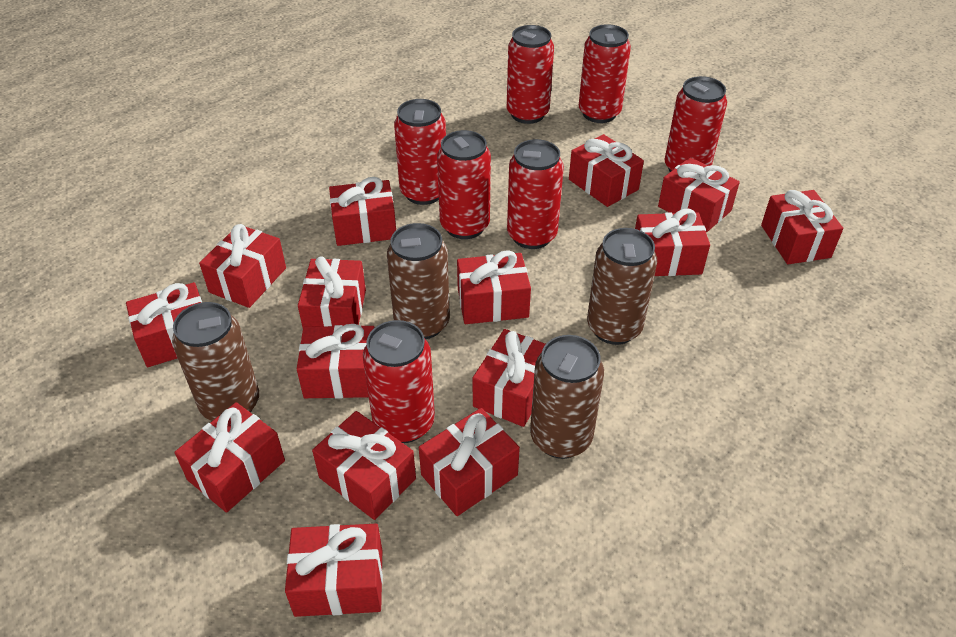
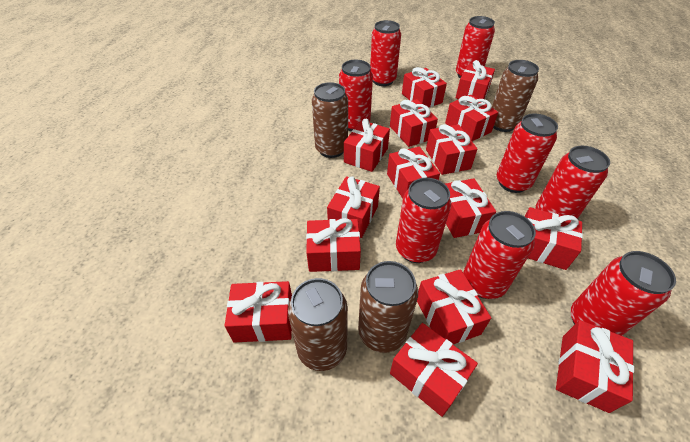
red can: 7 -> 8

